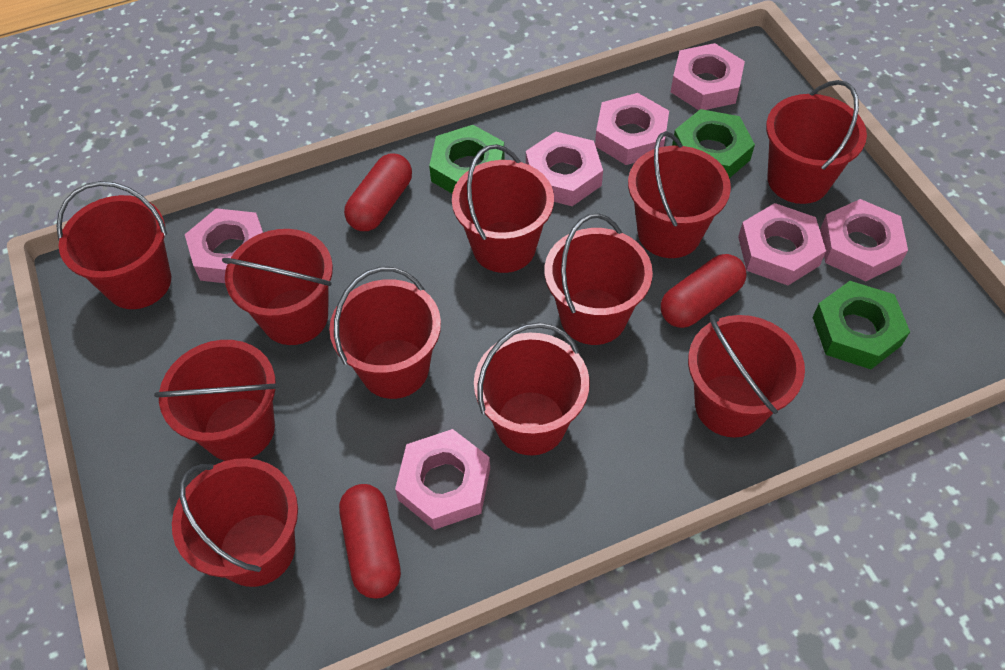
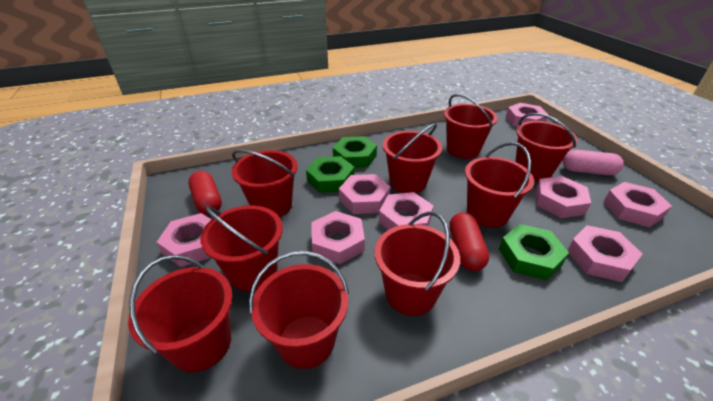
pink capsule: 0 -> 1
pink nut: 7 -> 8
red bucket: 11 -> 9
red capsule: 3 -> 2

